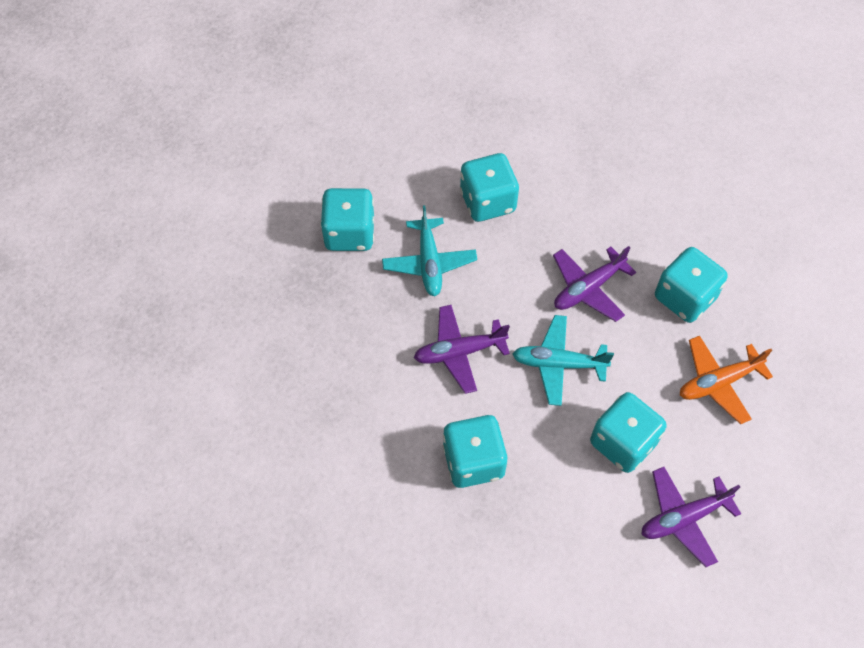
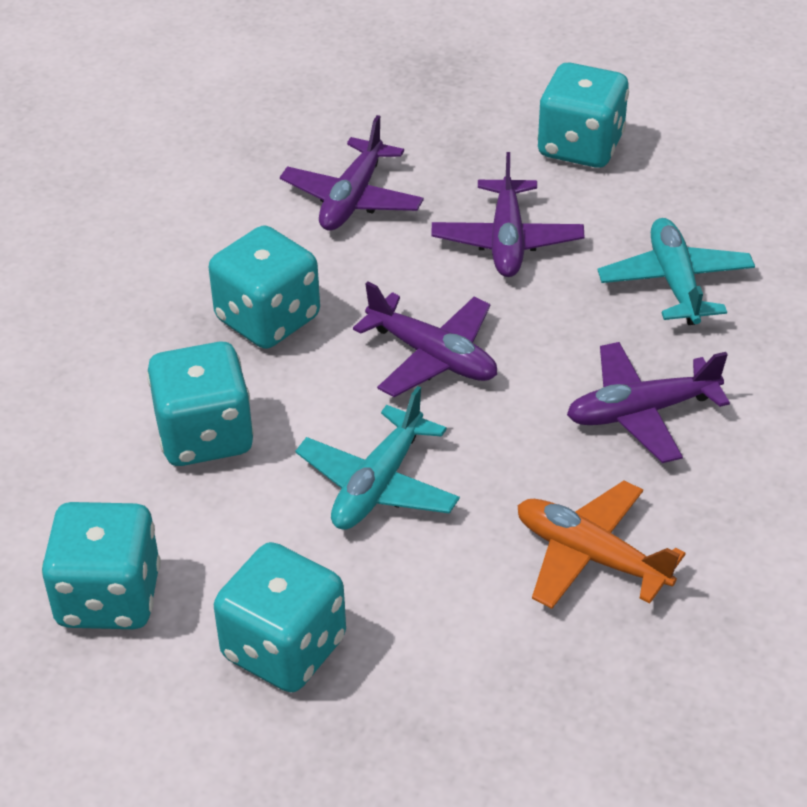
purple plane: 3 -> 4

